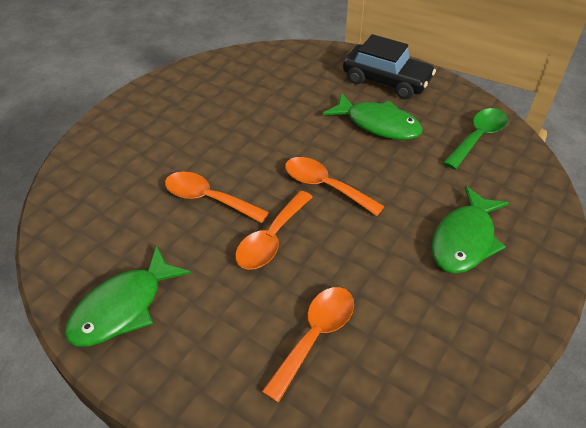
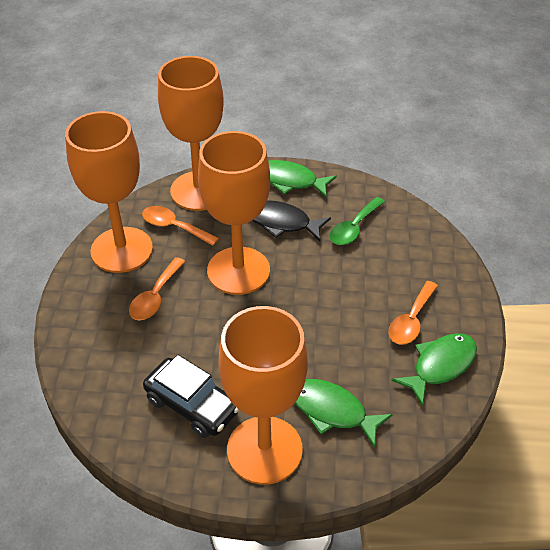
black fish: 0 -> 1
orange goblet: 0 -> 4
orange spoon: 4 -> 3

